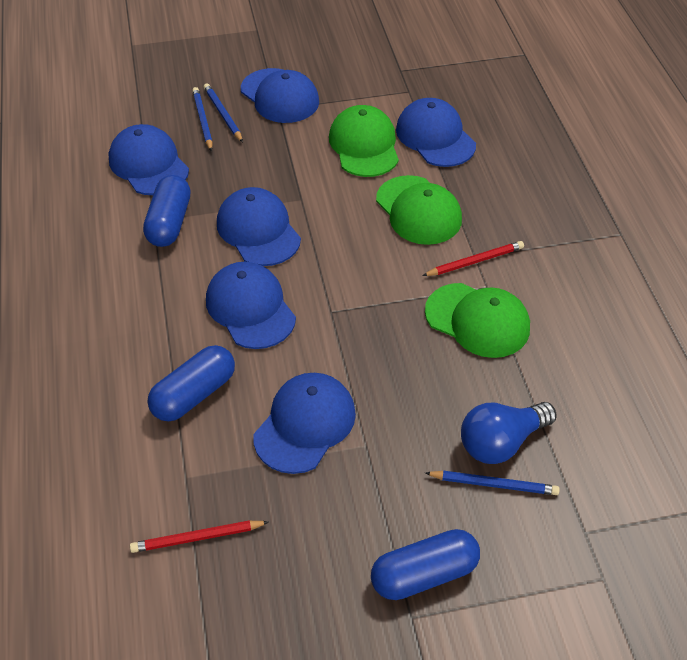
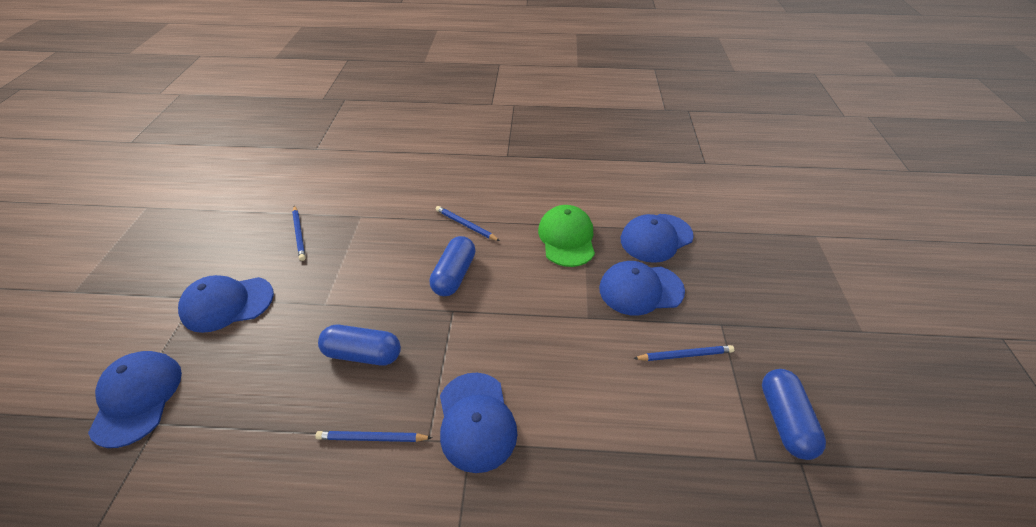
blue cap: 6 -> 5
blue light bulb: 1 -> 0
blue pencil: 3 -> 4
green cap: 3 -> 1
red pencil: 2 -> 0

